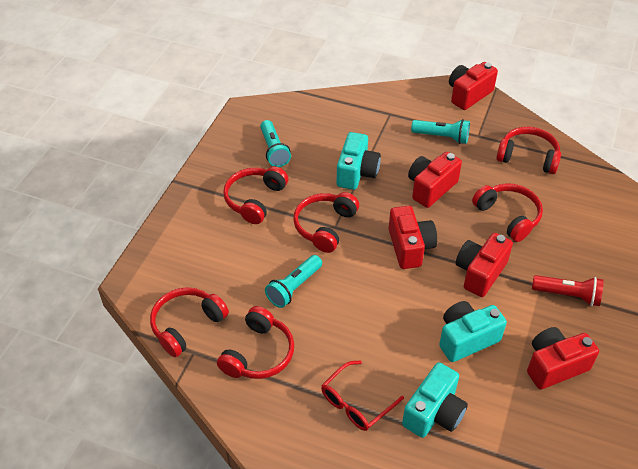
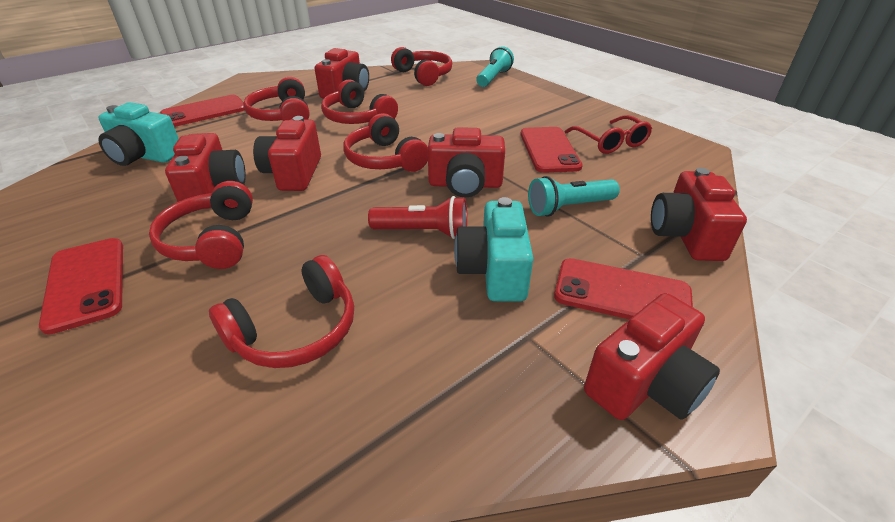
red camera: 5 -> 6
red phone: 0 -> 4
turquoise camera: 3 -> 2
turquoise flashlight: 3 -> 2

